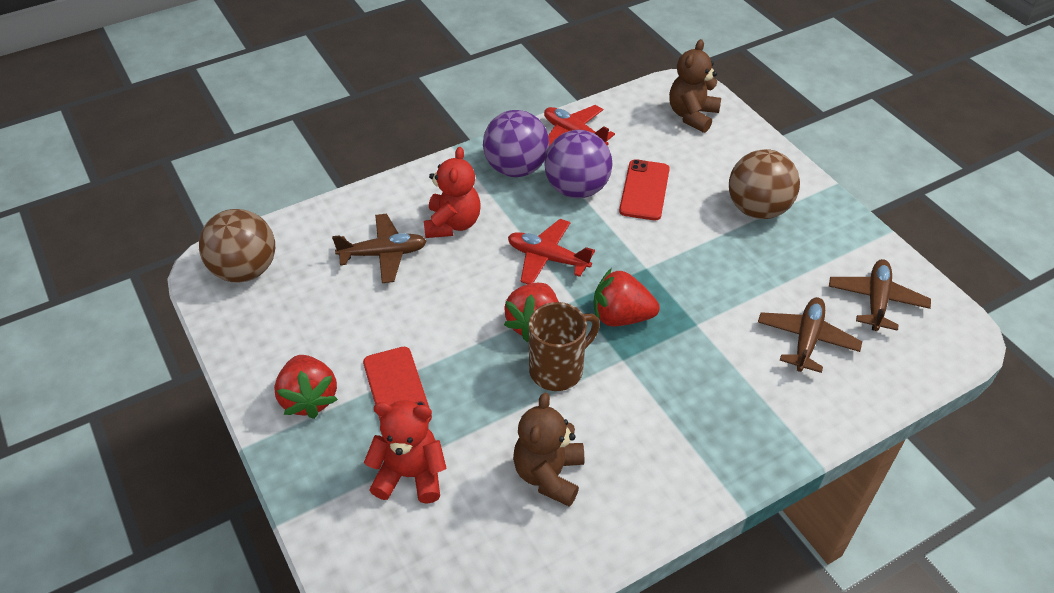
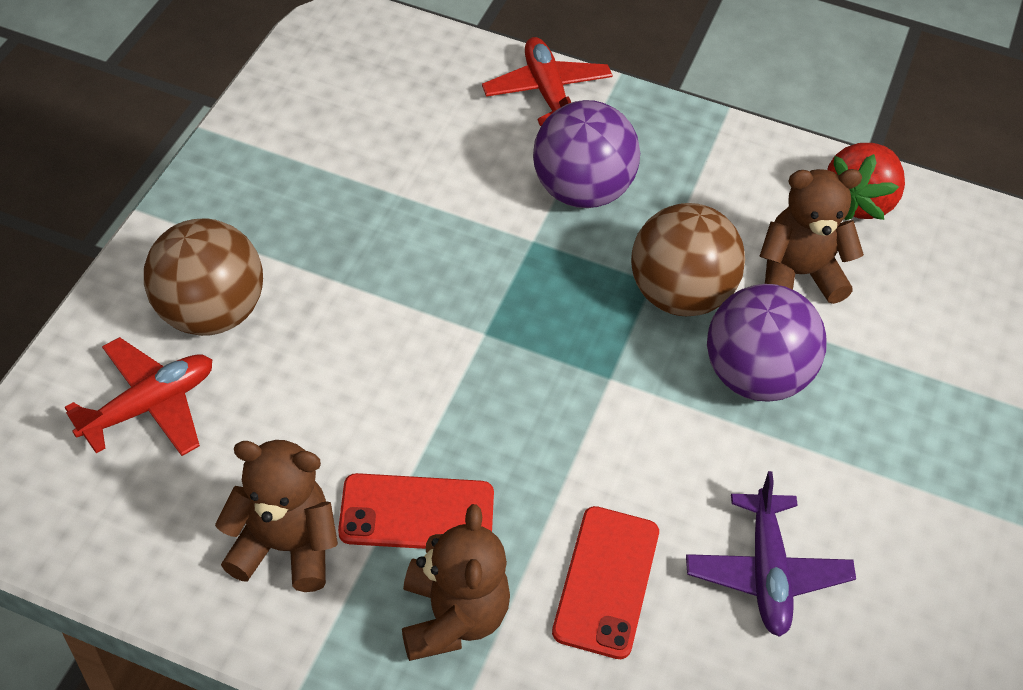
brown mug: 1 -> 0
brown plane: 3 -> 0
brown teddy bear: 2 -> 3
purple plane: 0 -> 1
red strawberry: 3 -> 1
red teddy bear: 2 -> 0

